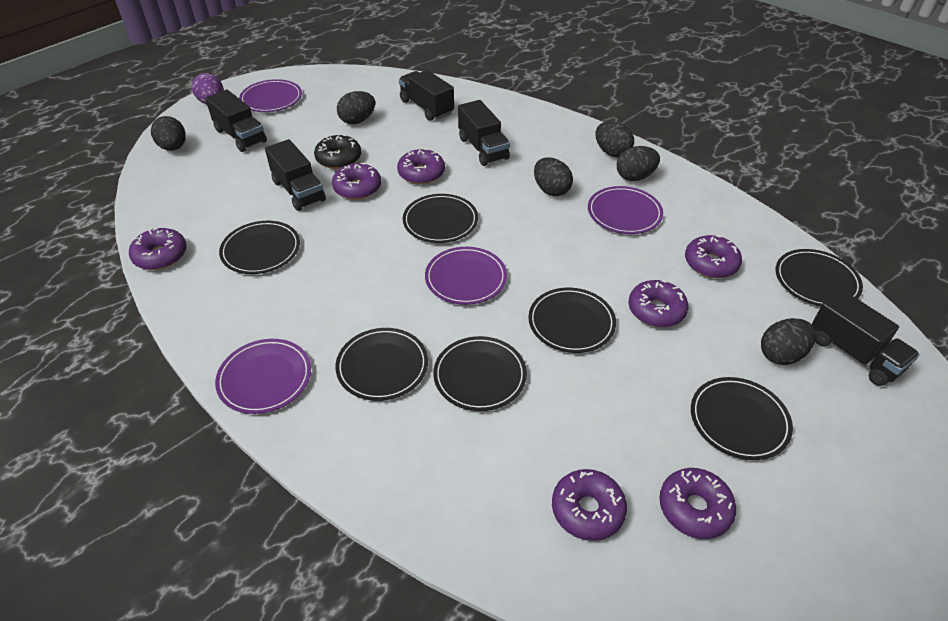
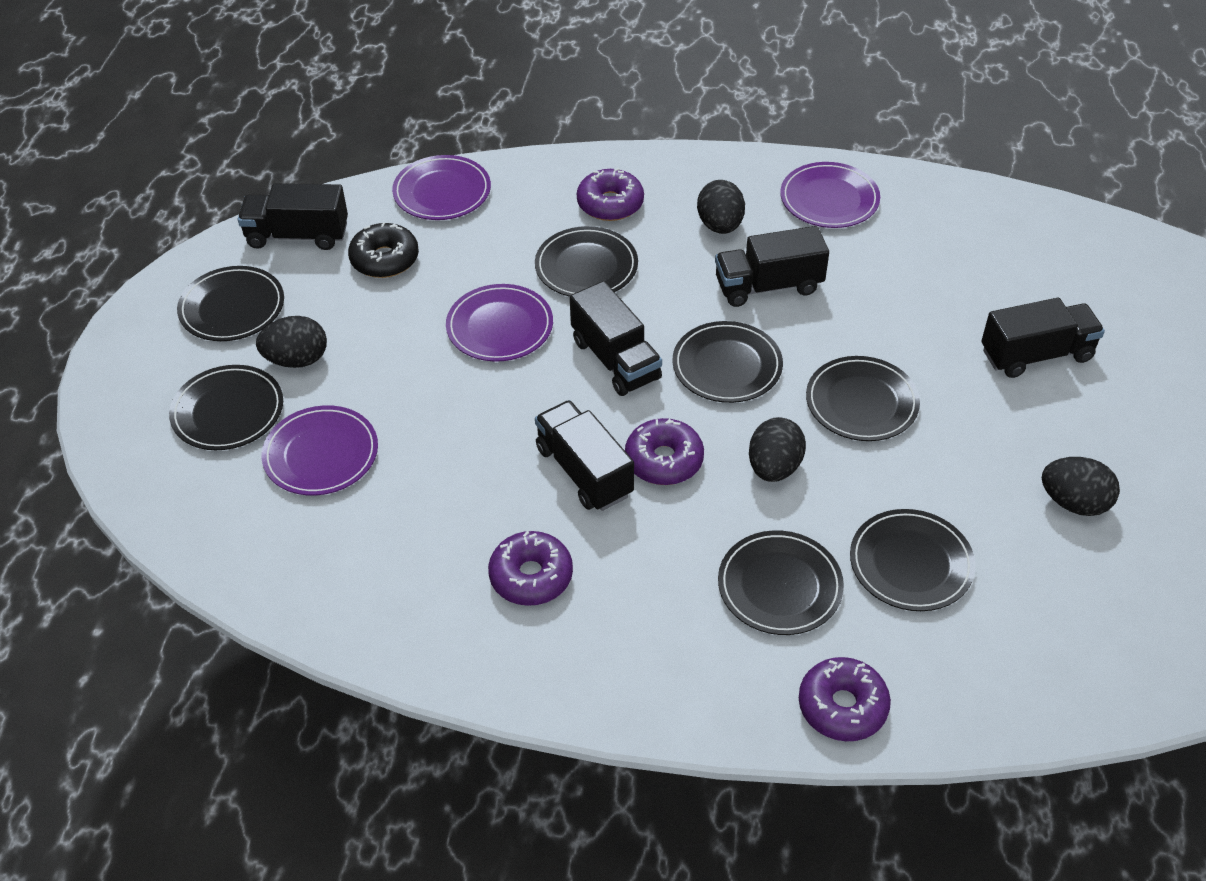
black egg: 6 -> 4
purple donut: 7 -> 4
purple egg: 1 -> 0

